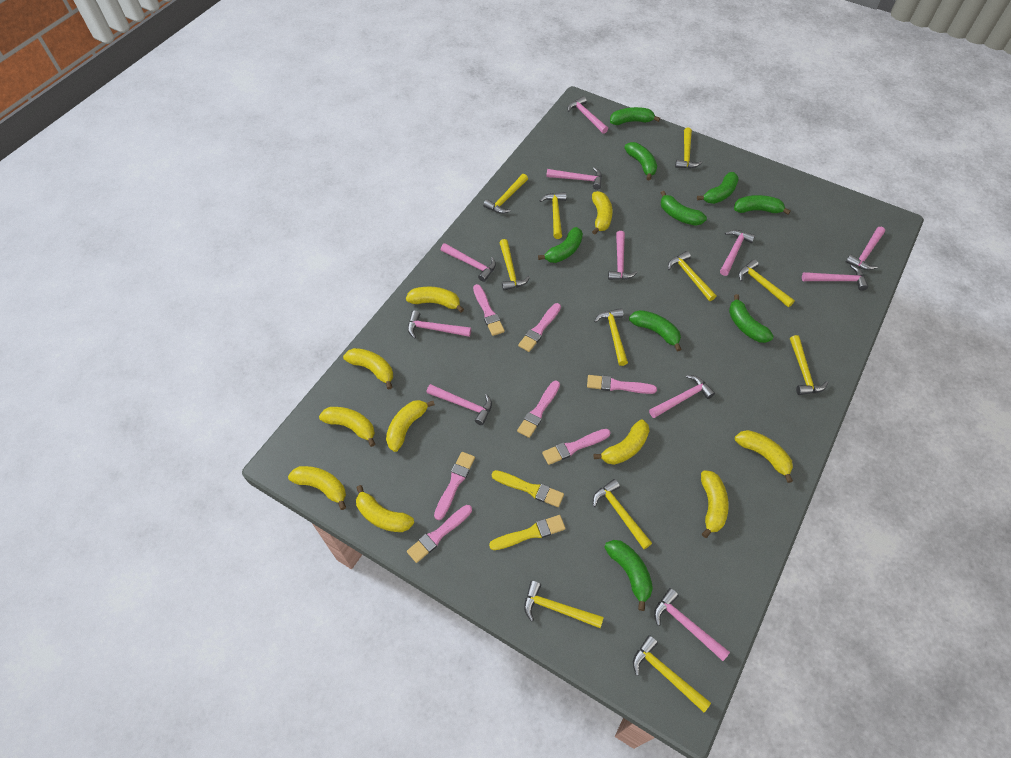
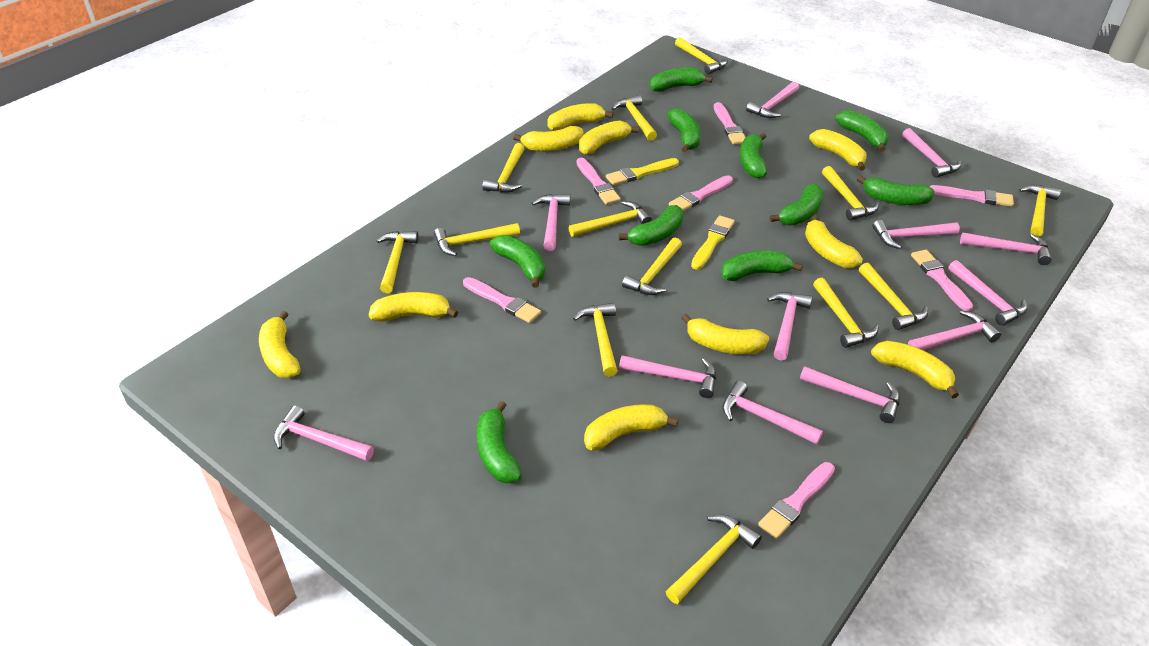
green banana: 9 -> 10
pink hammer: 11 -> 12
yellow hammer: 11 -> 13

